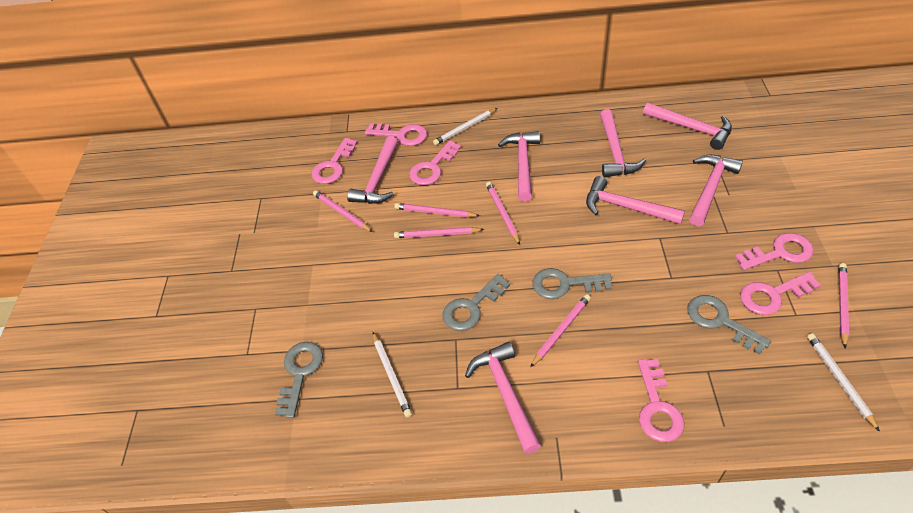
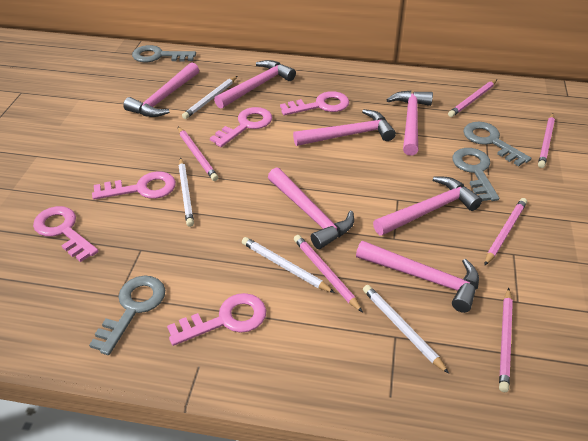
pink key: 6 -> 5
white pencil: 3 -> 4

